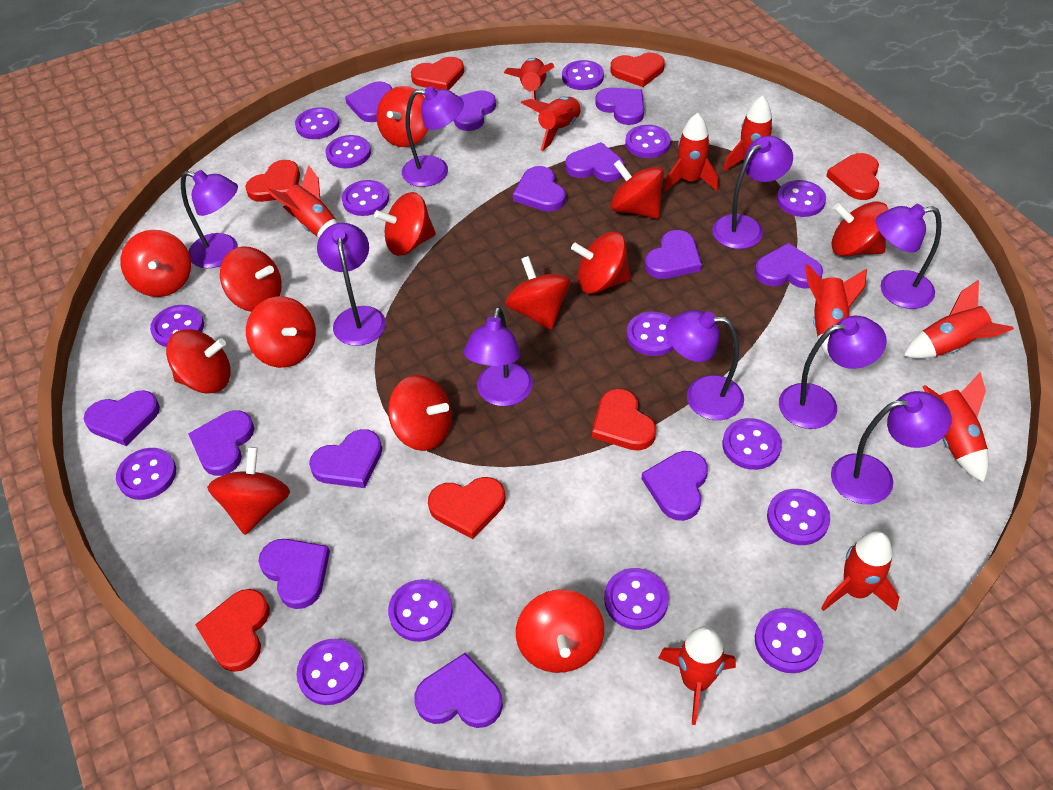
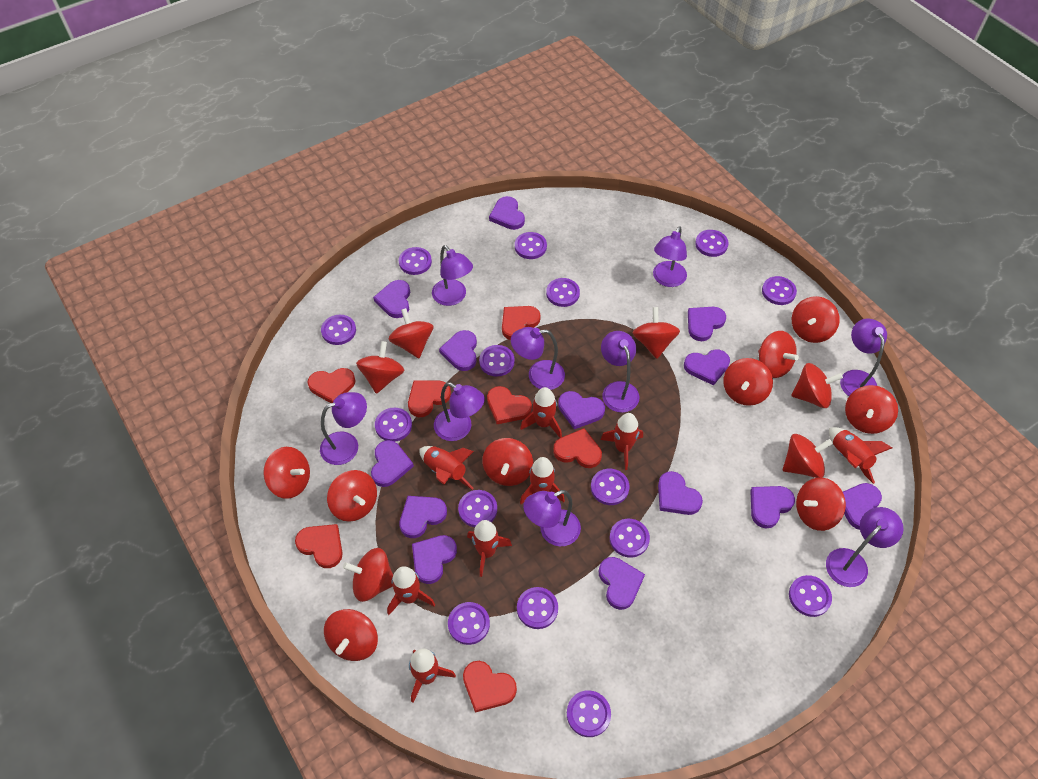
red rocket: 10 -> 8
red spinning top: 13 -> 15

